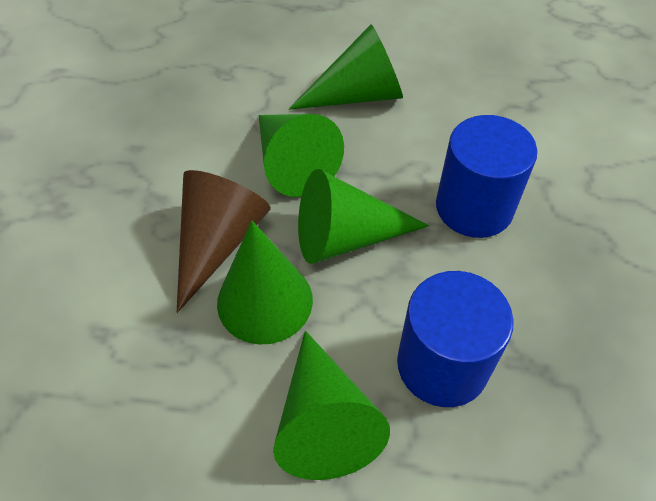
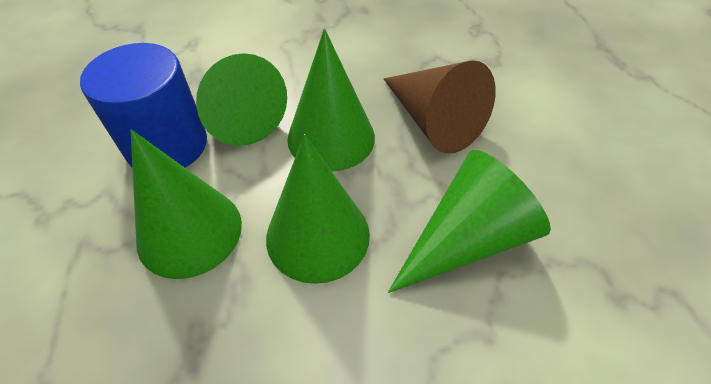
blue cylinder: 2 -> 1

